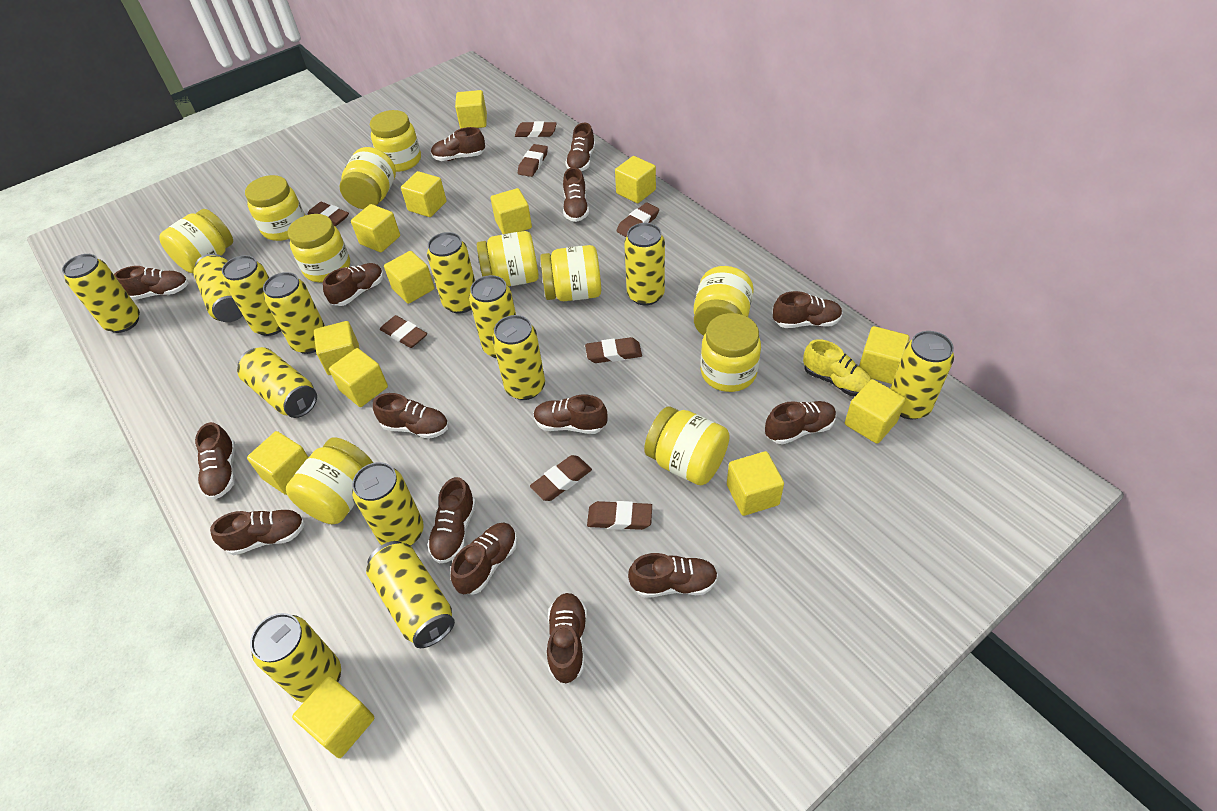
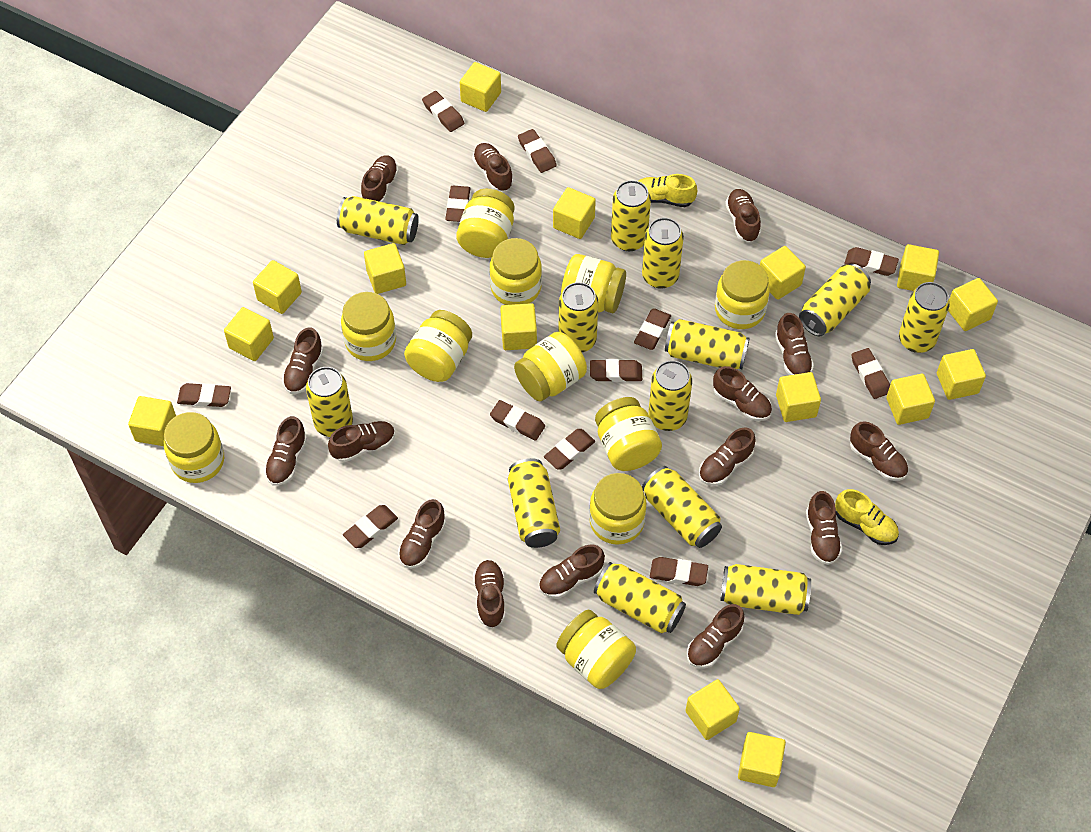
brown eraser: 8 -> 12
yellow cube: 13 -> 15
yellow shoe: 1 -> 2

